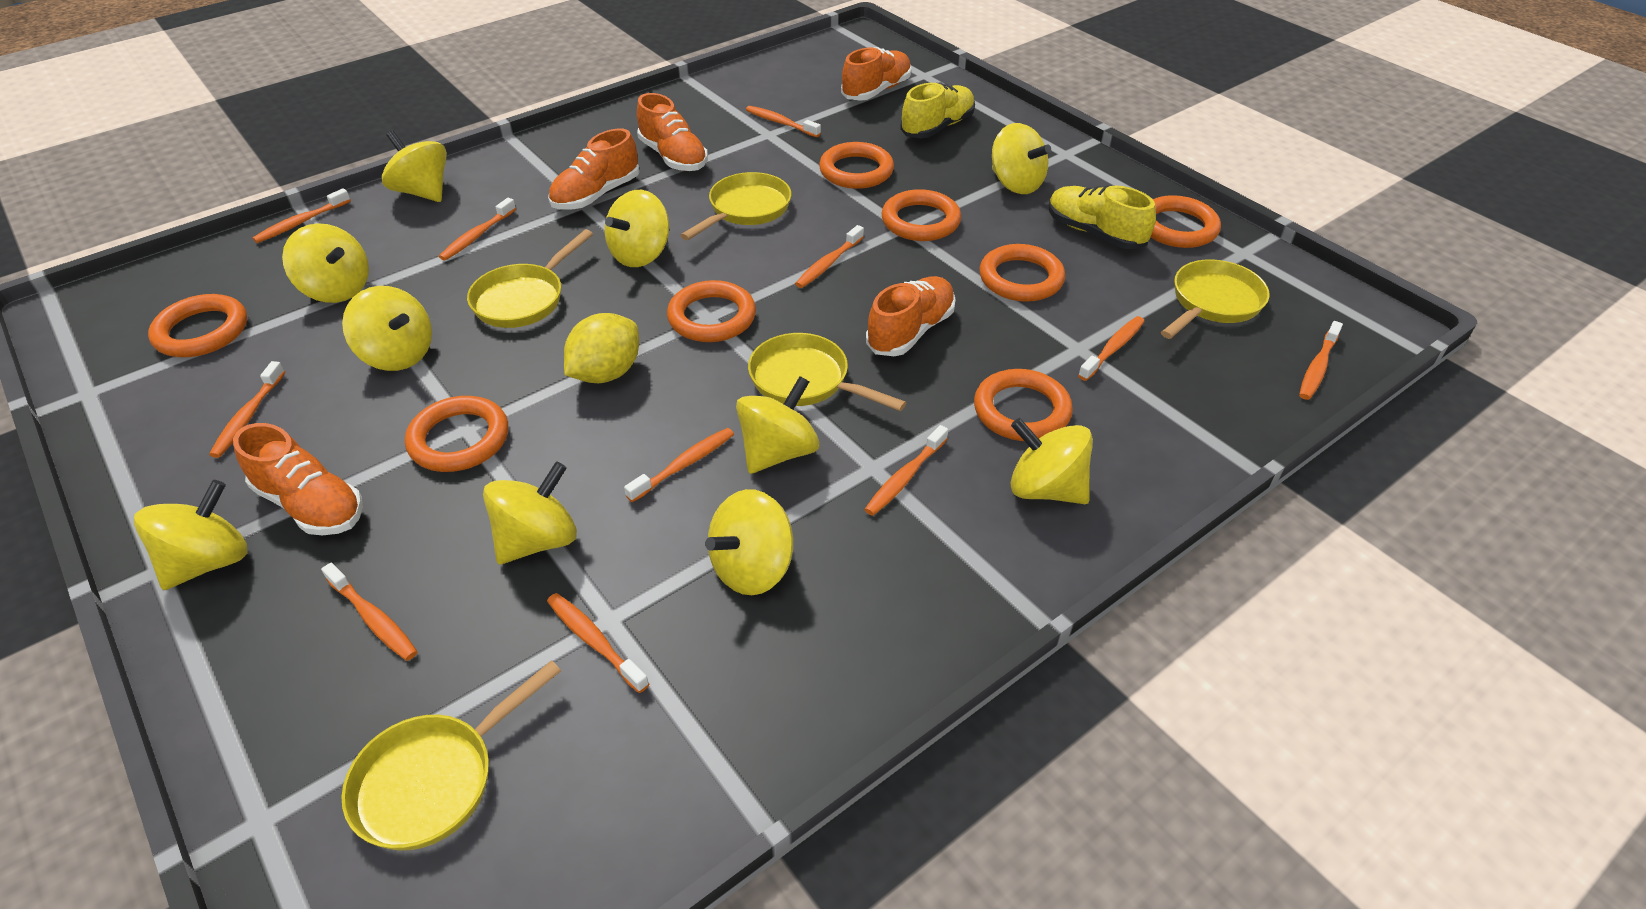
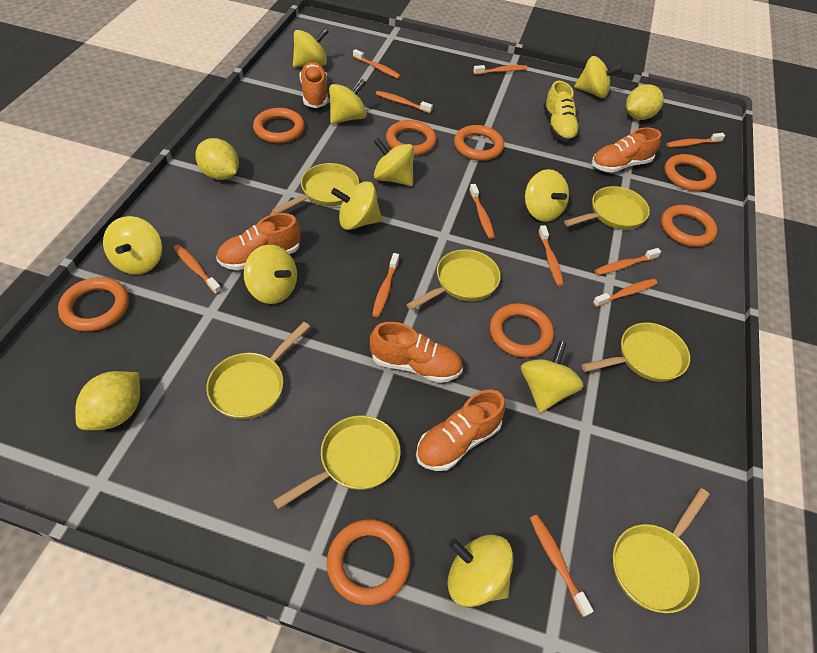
yellow lemon: 1 -> 3
yellow pan: 5 -> 7
yellow shoe: 2 -> 1

